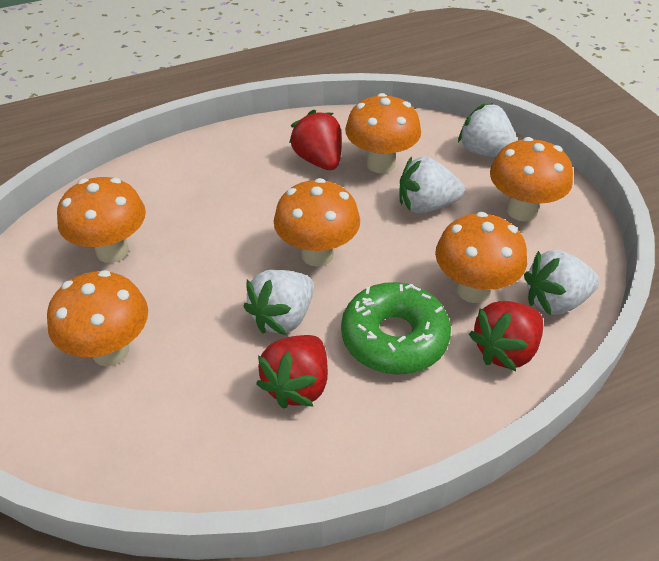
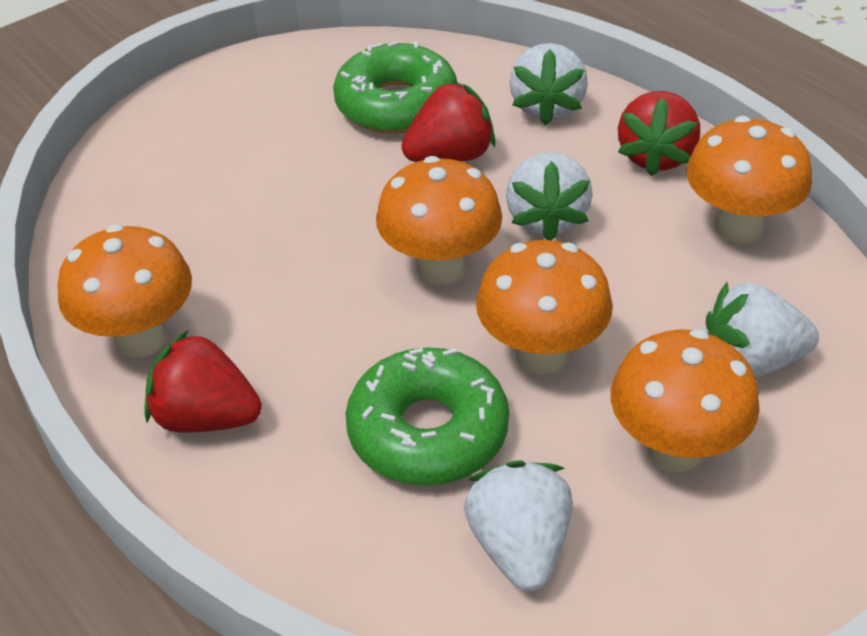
green donut: 1 -> 2
orange mushroom: 6 -> 5

